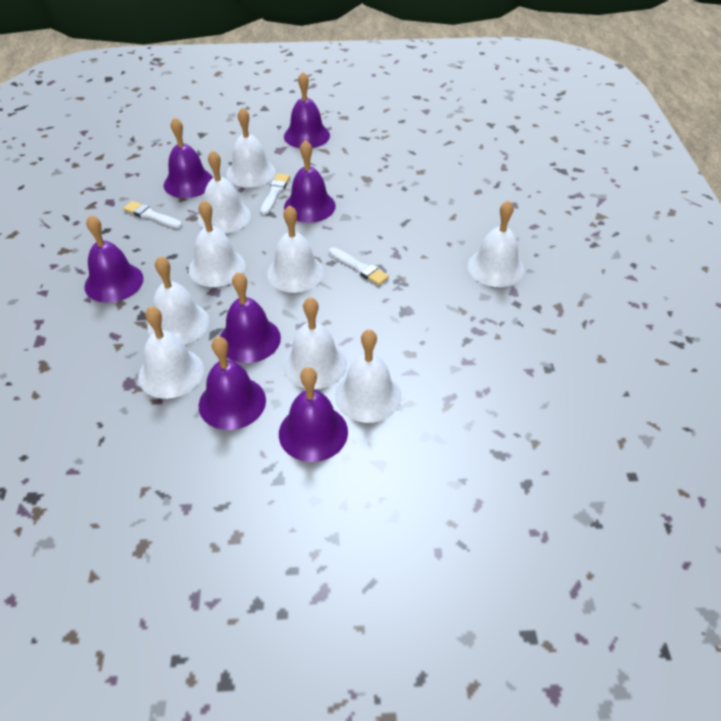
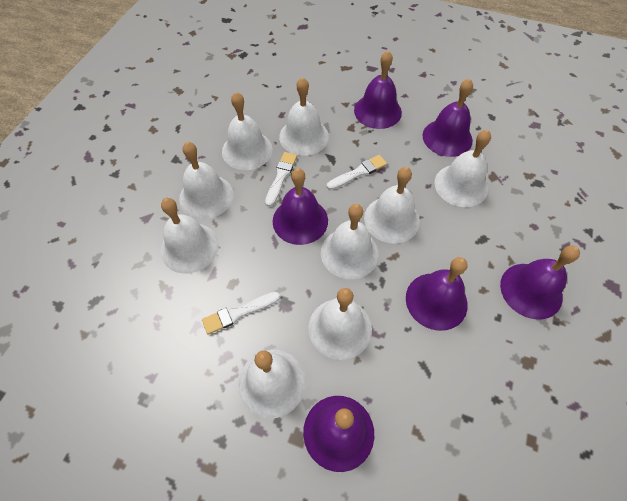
purple bell: 7 -> 6

